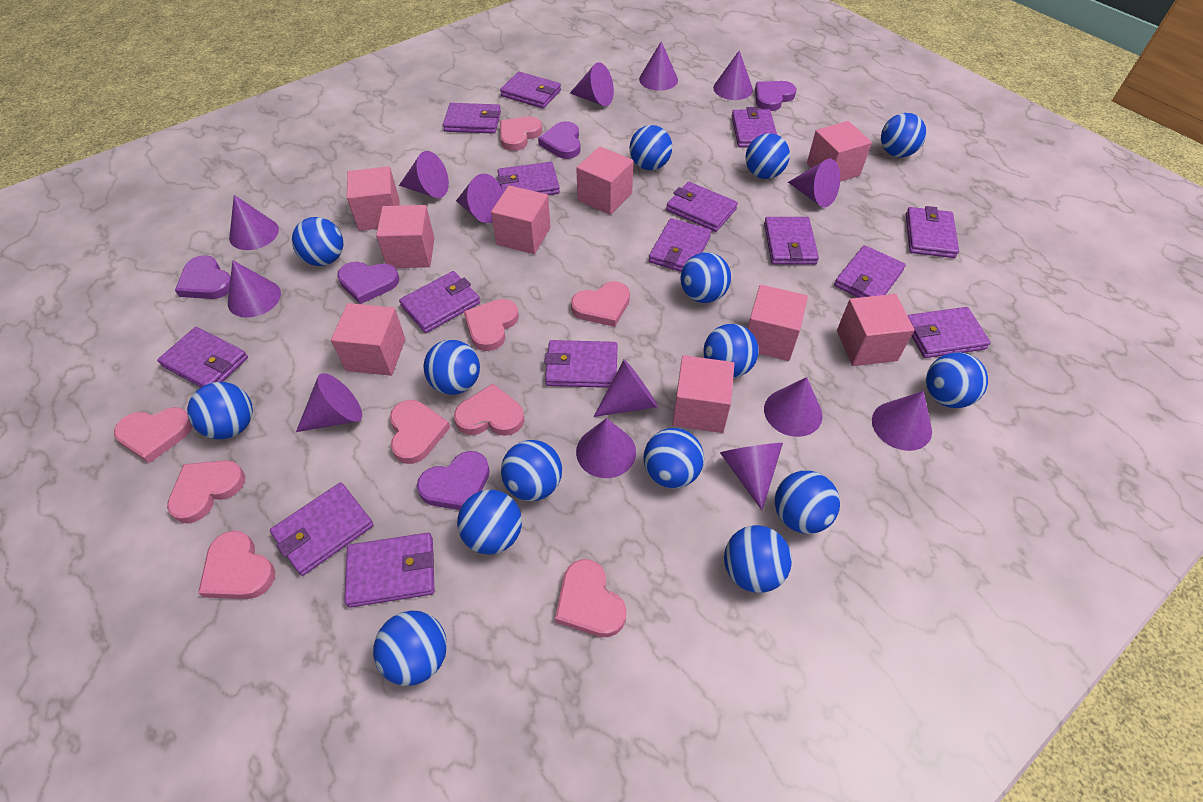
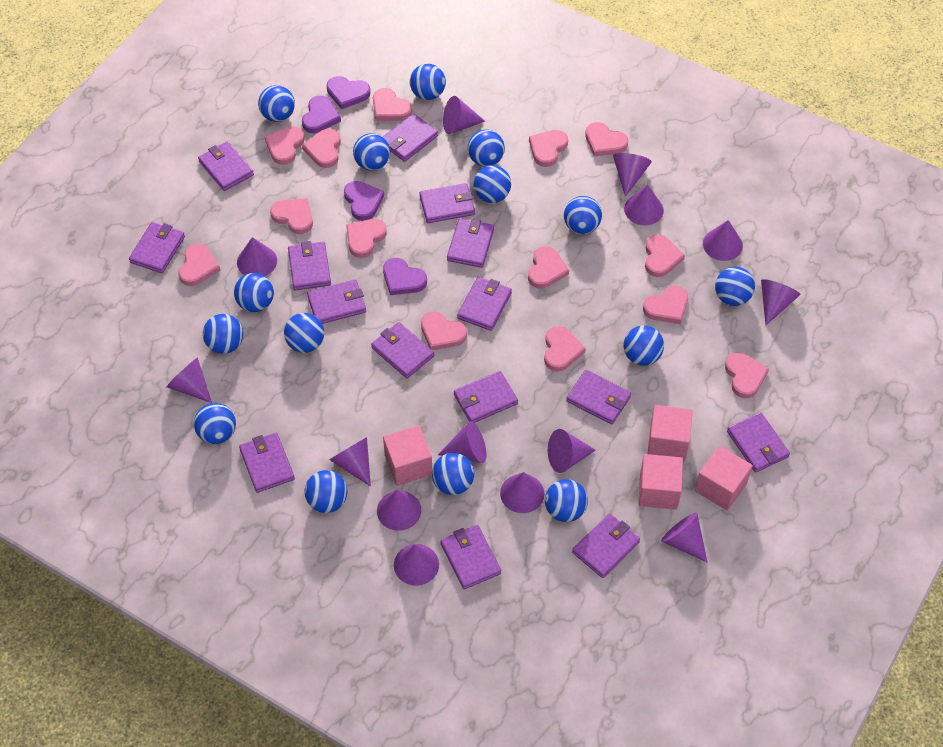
pink cube: 9 -> 4
pink heart: 9 -> 14
purple heart: 5 -> 4

